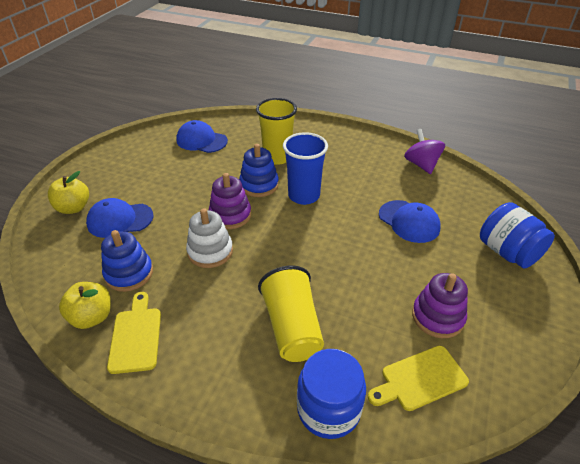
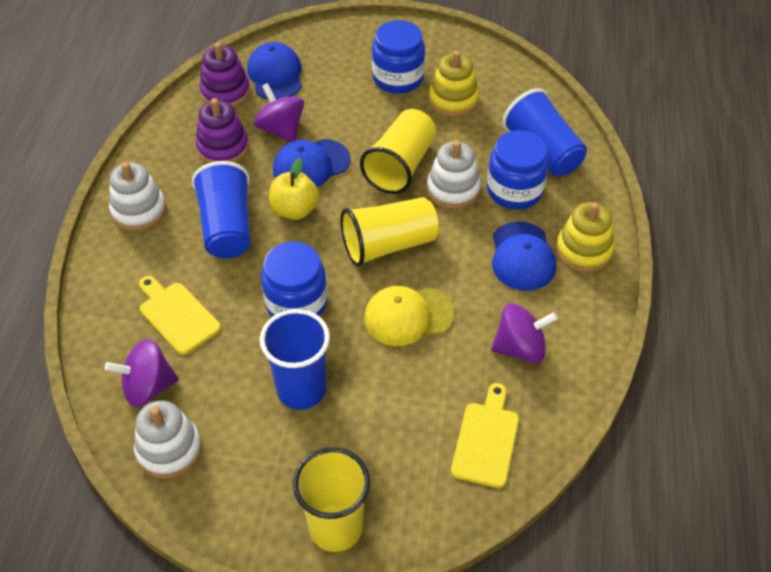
blue cup: 1 -> 3
blue jar: 2 -> 3
blue stacking toy: 2 -> 0
purple spinning top: 1 -> 3
white stacking toy: 1 -> 3
yellow apple: 2 -> 1
yellow cap: 0 -> 1
yellow cup: 2 -> 3
yellow stacking toy: 0 -> 2

